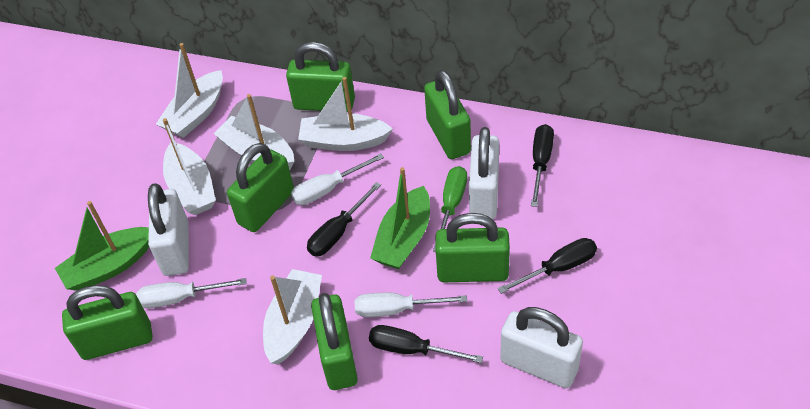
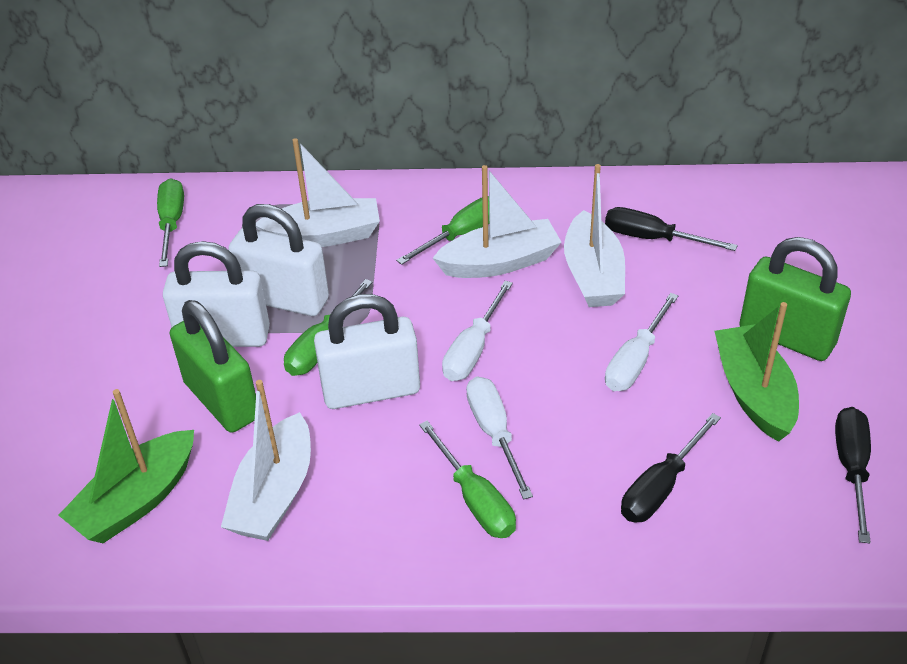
black screwdriver: 4 -> 3
green padlock: 6 -> 2
green screwdriver: 1 -> 4
white boat: 5 -> 4

